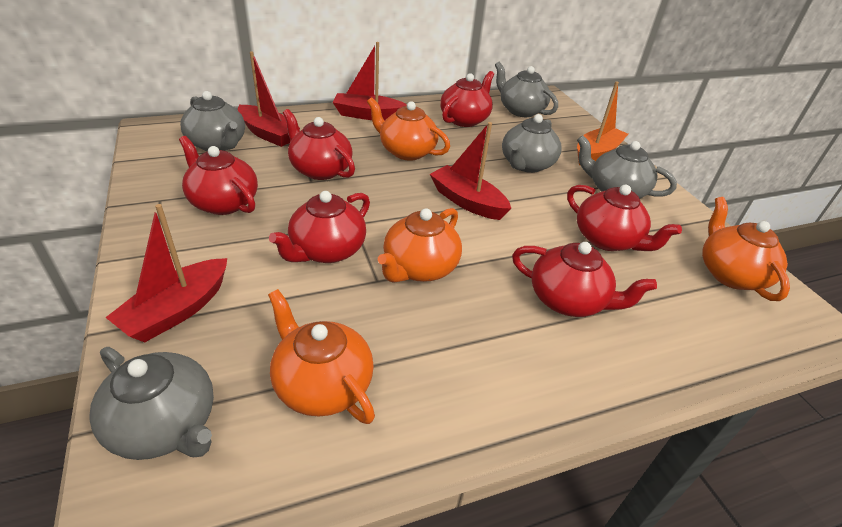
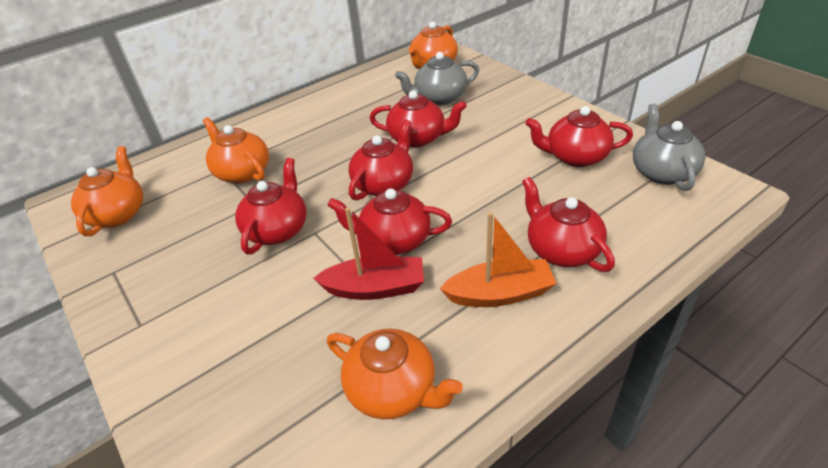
grey teapot: 5 -> 2
red boat: 4 -> 1

